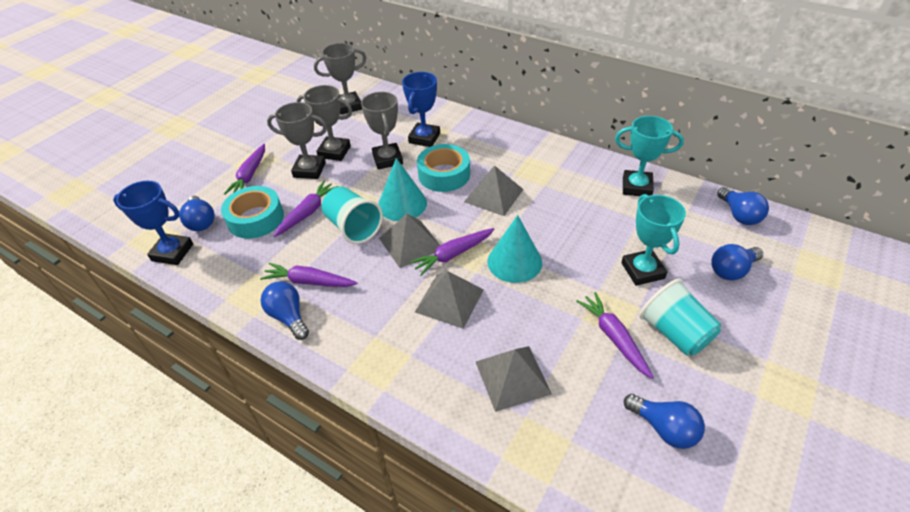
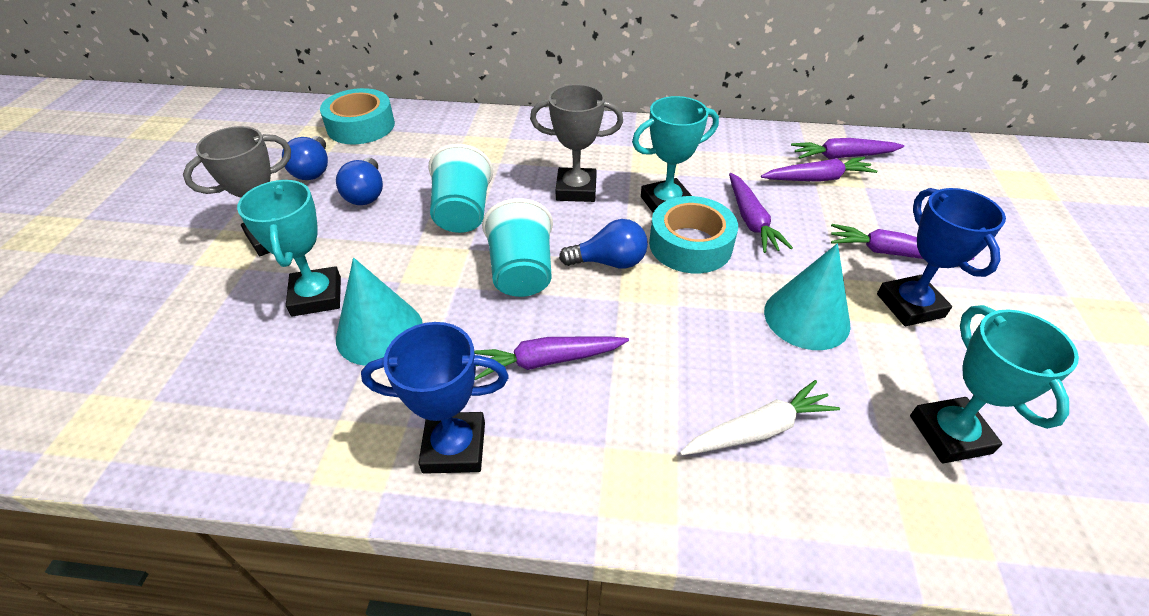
blue light bulb: 5 -> 3
grey pyramid: 4 -> 0
grey trophy: 4 -> 2
turquoise trophy: 2 -> 3
white carrot: 0 -> 1

